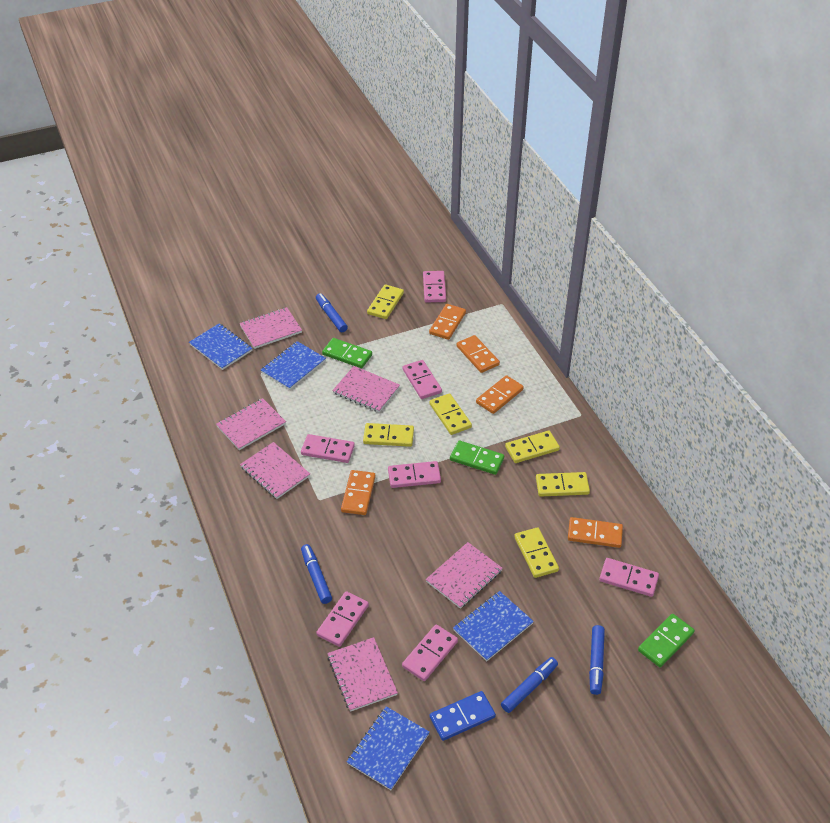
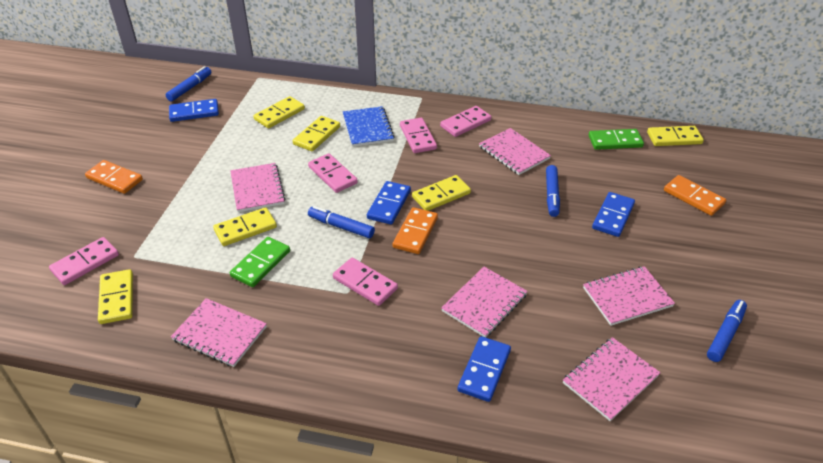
blue domino: 1 -> 4
blue notebook: 4 -> 1
green domino: 3 -> 2
orange domino: 5 -> 3
pink domino: 7 -> 5

